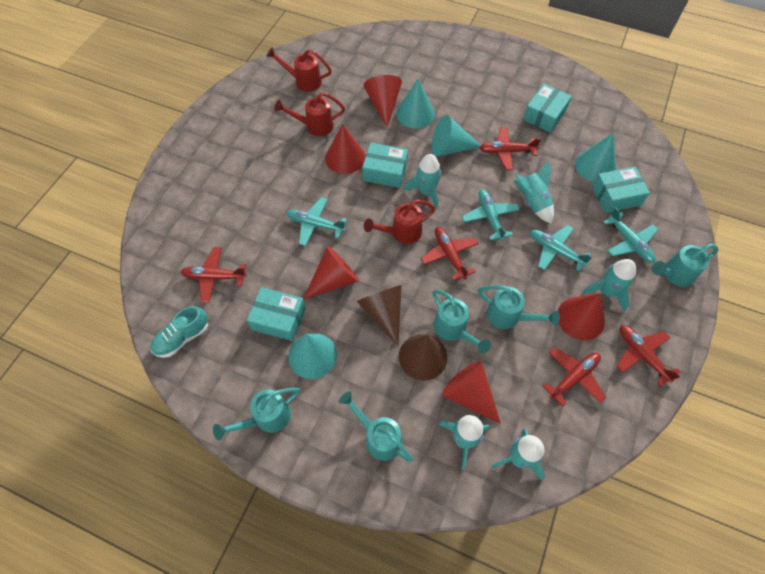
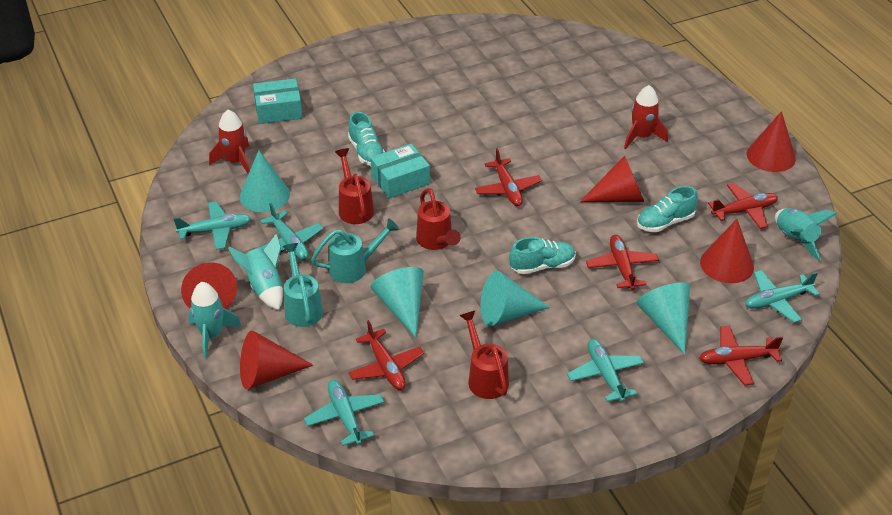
brown cone: 2 -> 0
red rocket: 0 -> 2
turquoise box: 4 -> 2
turquoise plane: 4 -> 5
turquoise rocket: 5 -> 3
turquoise shoe: 1 -> 3
turquoise watering can: 5 -> 2

